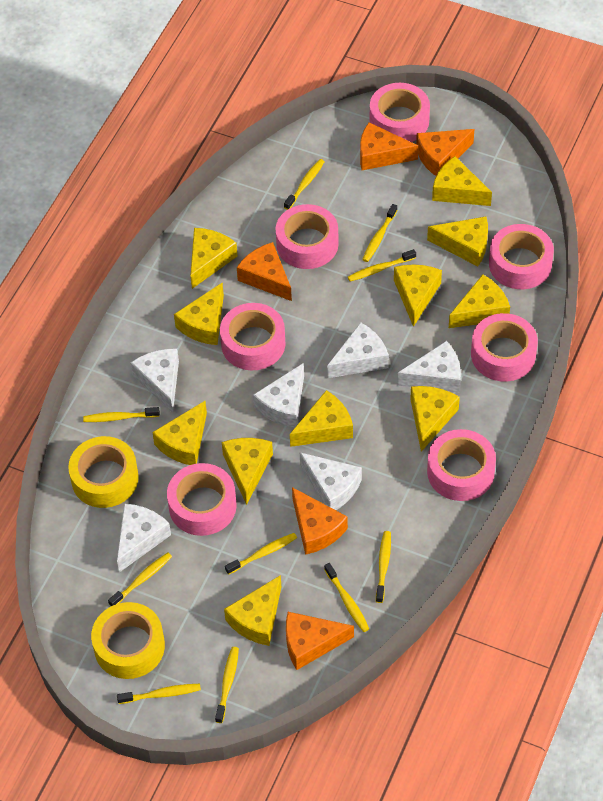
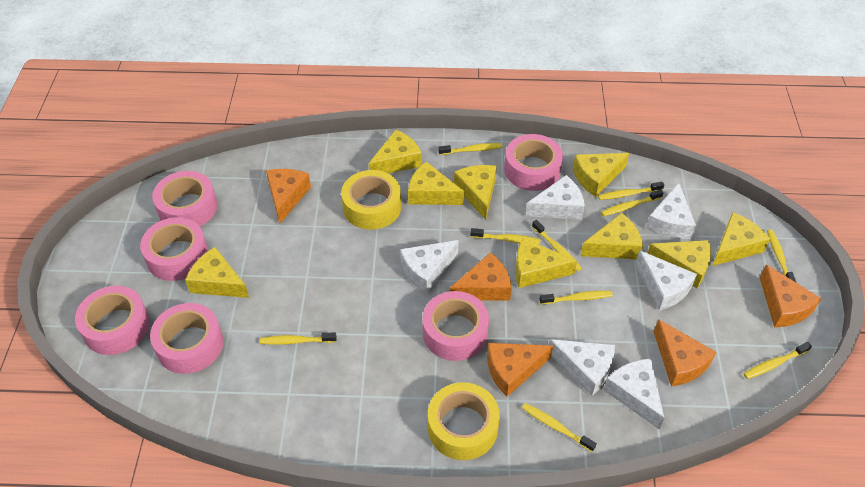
pink tape: 7 -> 6
yellow cheese: 11 -> 9

